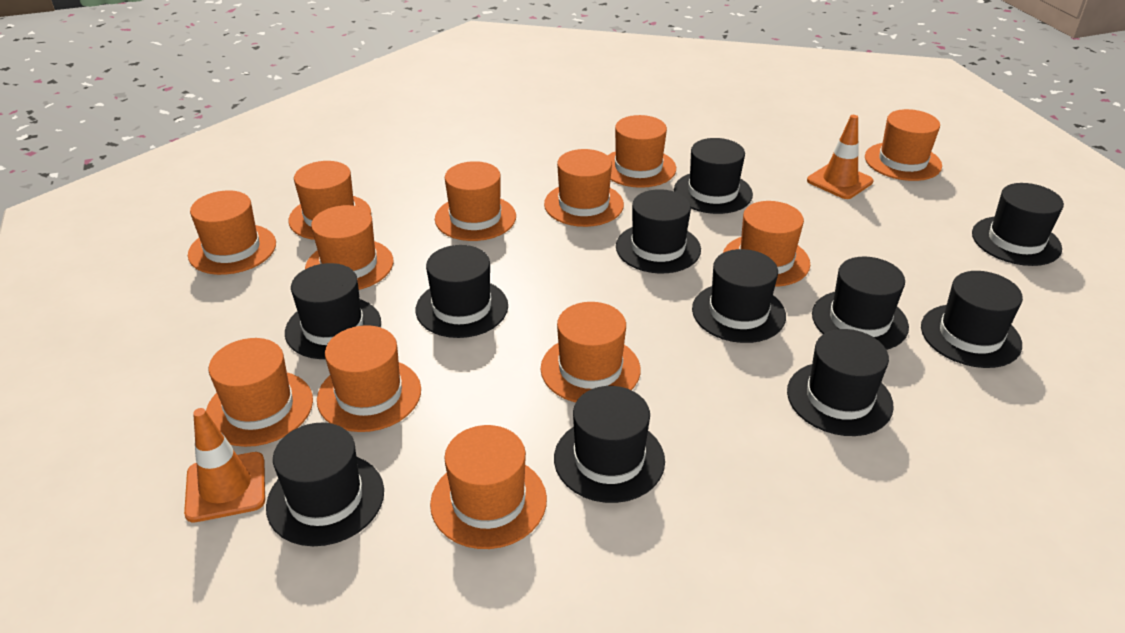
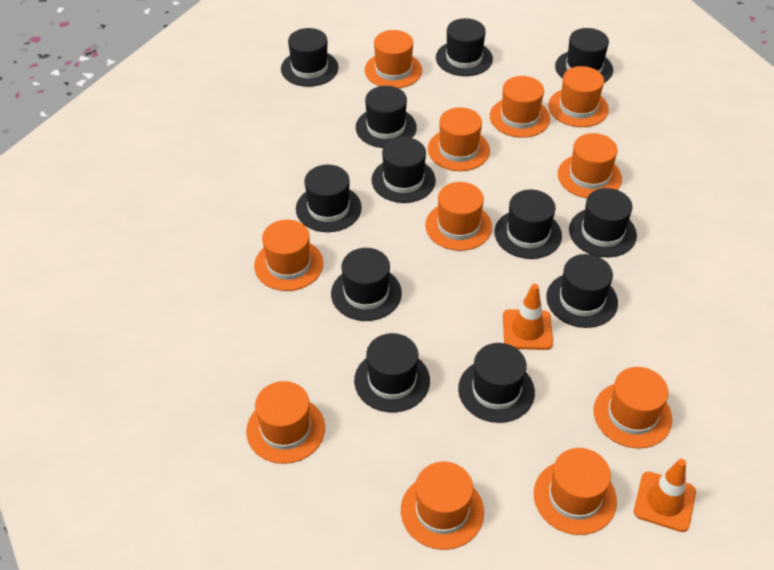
black hat: 11 -> 12
orange hat: 12 -> 11

